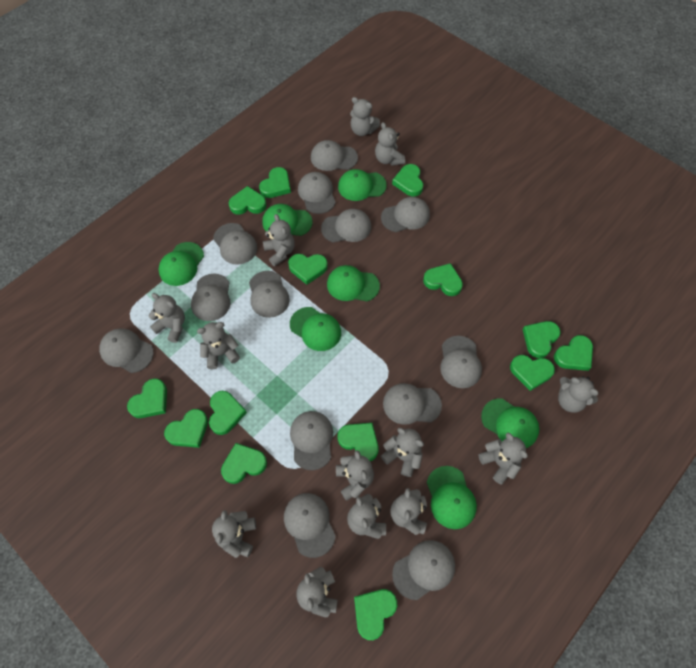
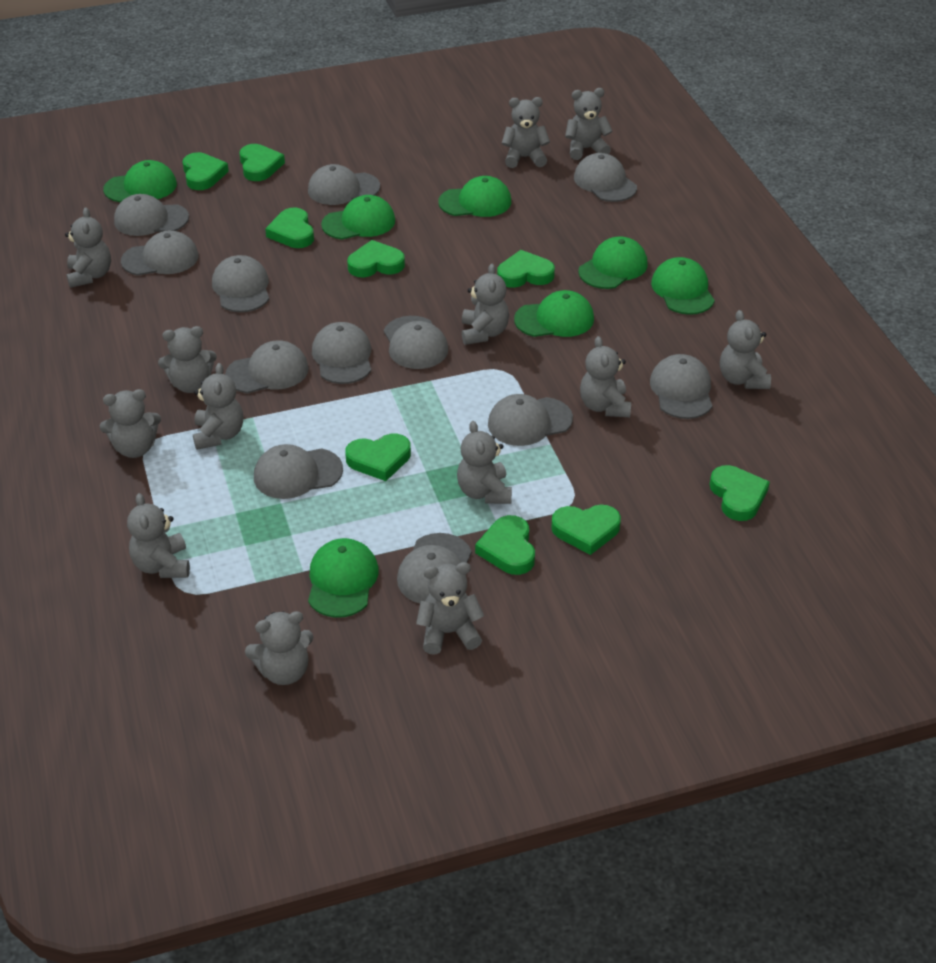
green heart: 14 -> 9
grey cap: 13 -> 12

